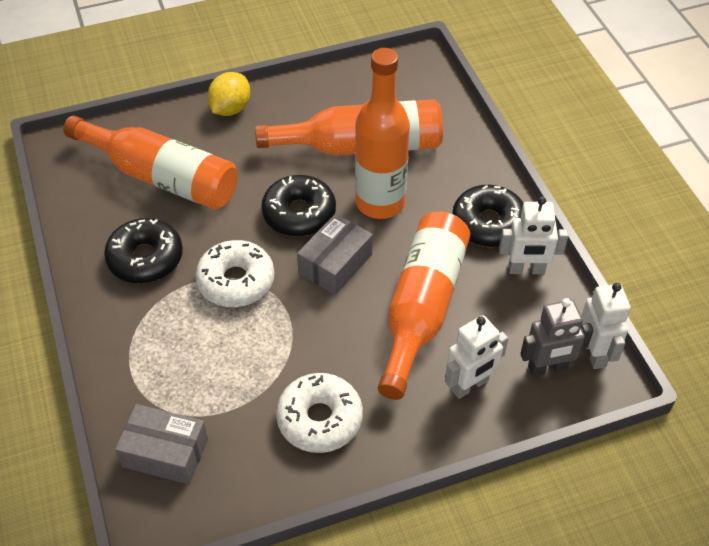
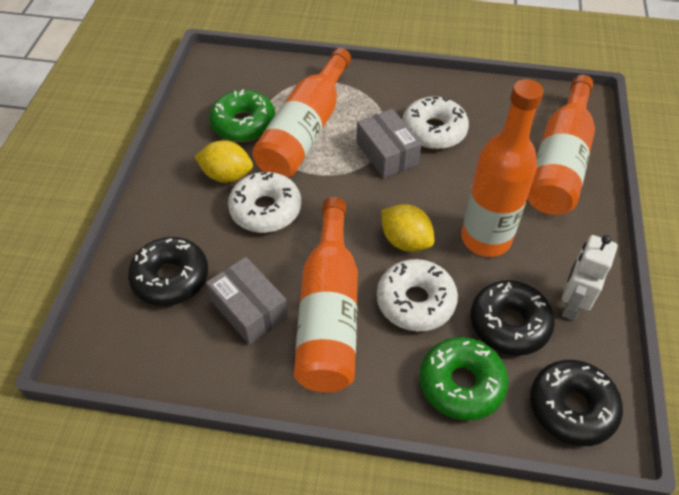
green donut: 0 -> 2
grey robot: 1 -> 0
white donut: 2 -> 3
white robot: 3 -> 1
yellow lemon: 1 -> 2

